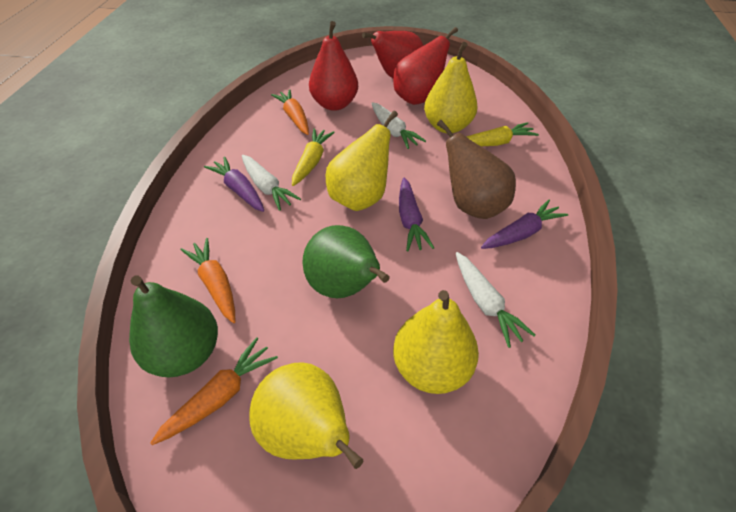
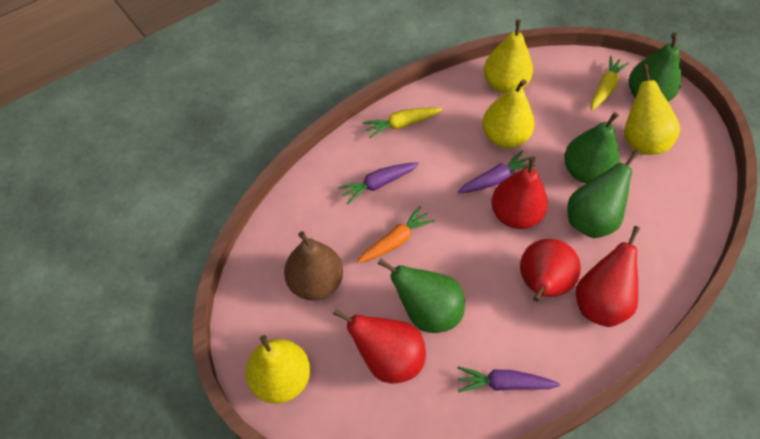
green pear: 2 -> 4
orange carrot: 3 -> 1
red pear: 3 -> 4
white carrot: 3 -> 0

